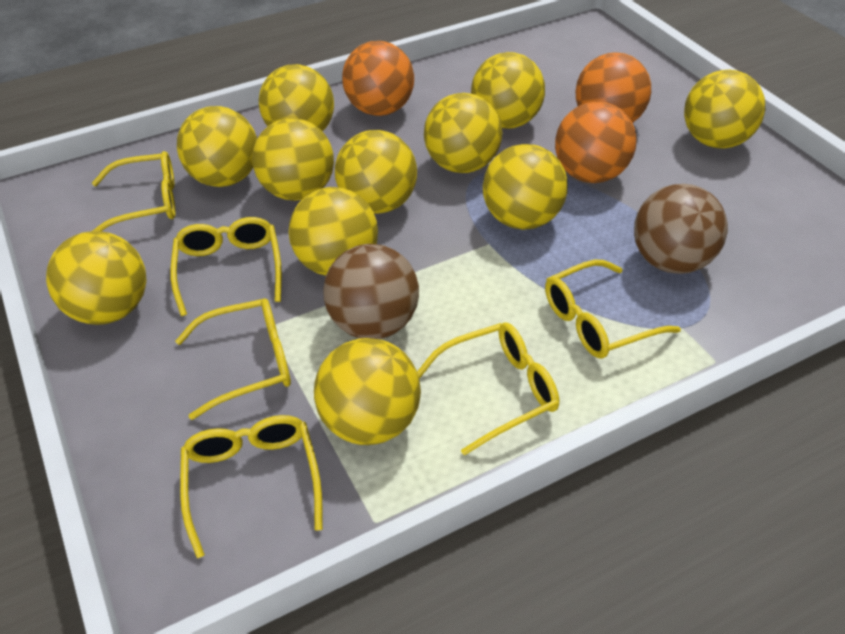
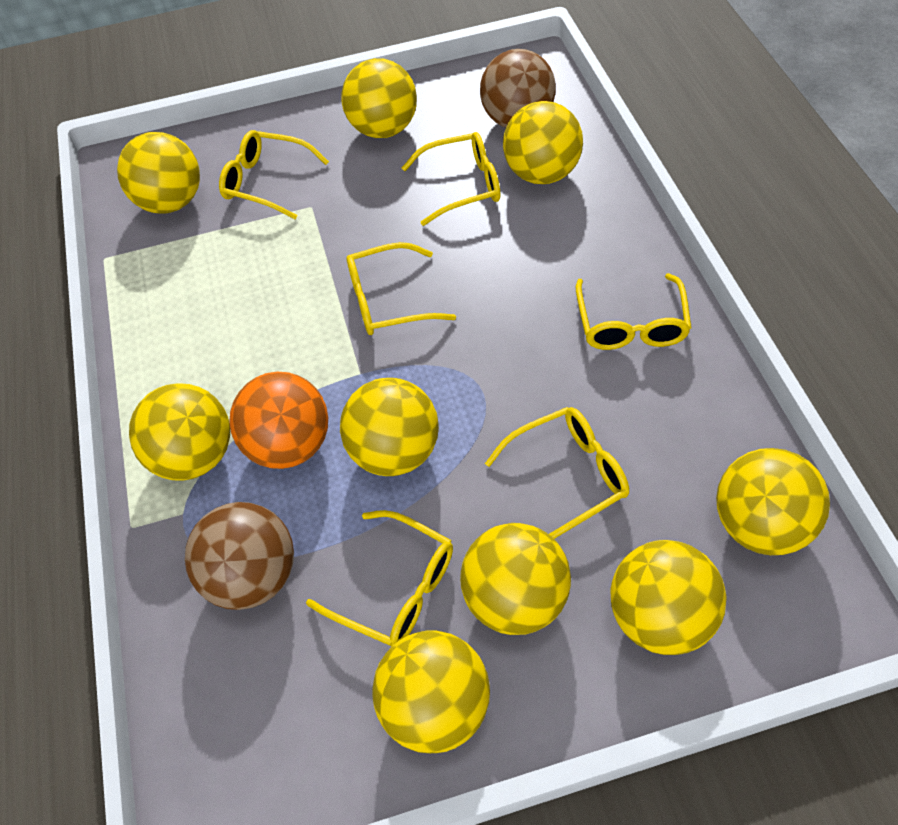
orange ball: 3 -> 1
yellow ball: 11 -> 9

